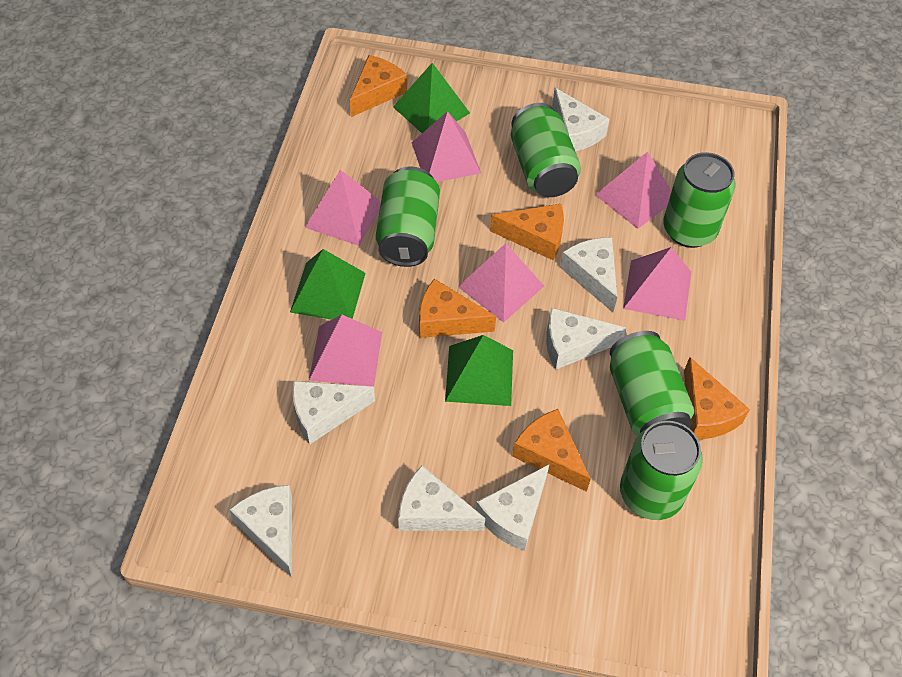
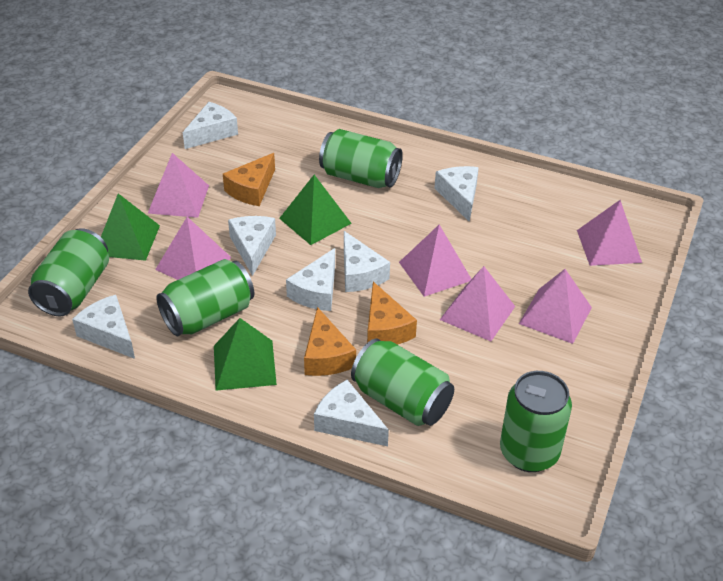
orange cheese: 5 -> 3

